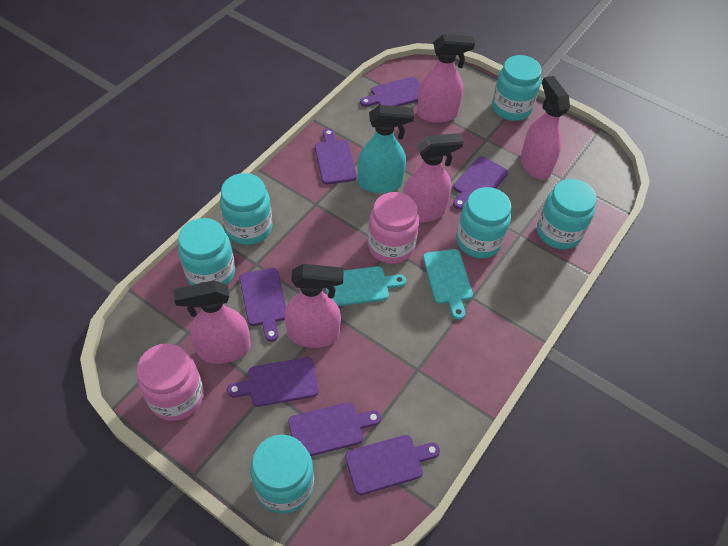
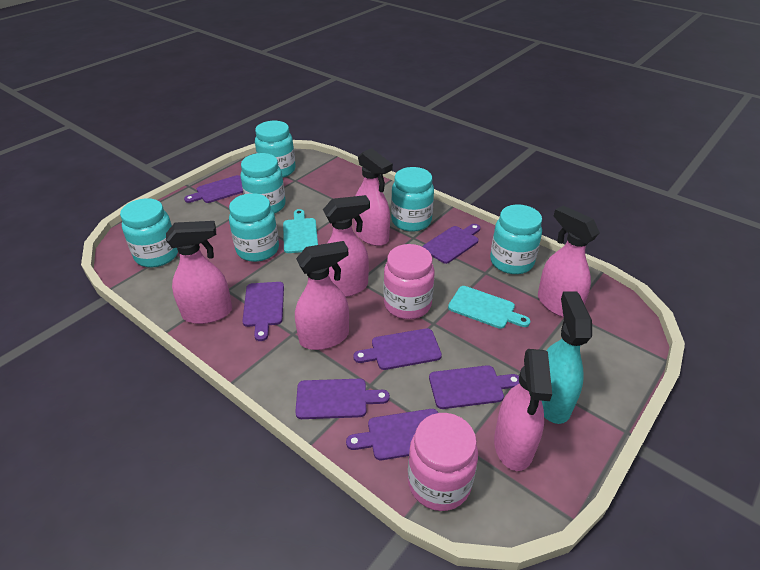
pink spray bottle: 5 -> 6

